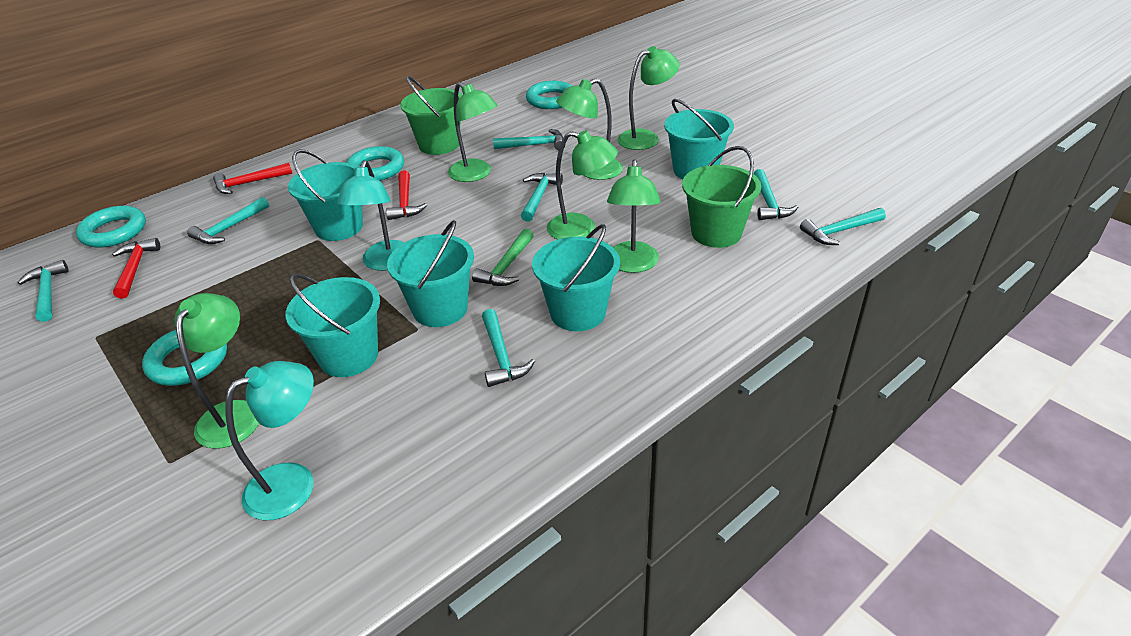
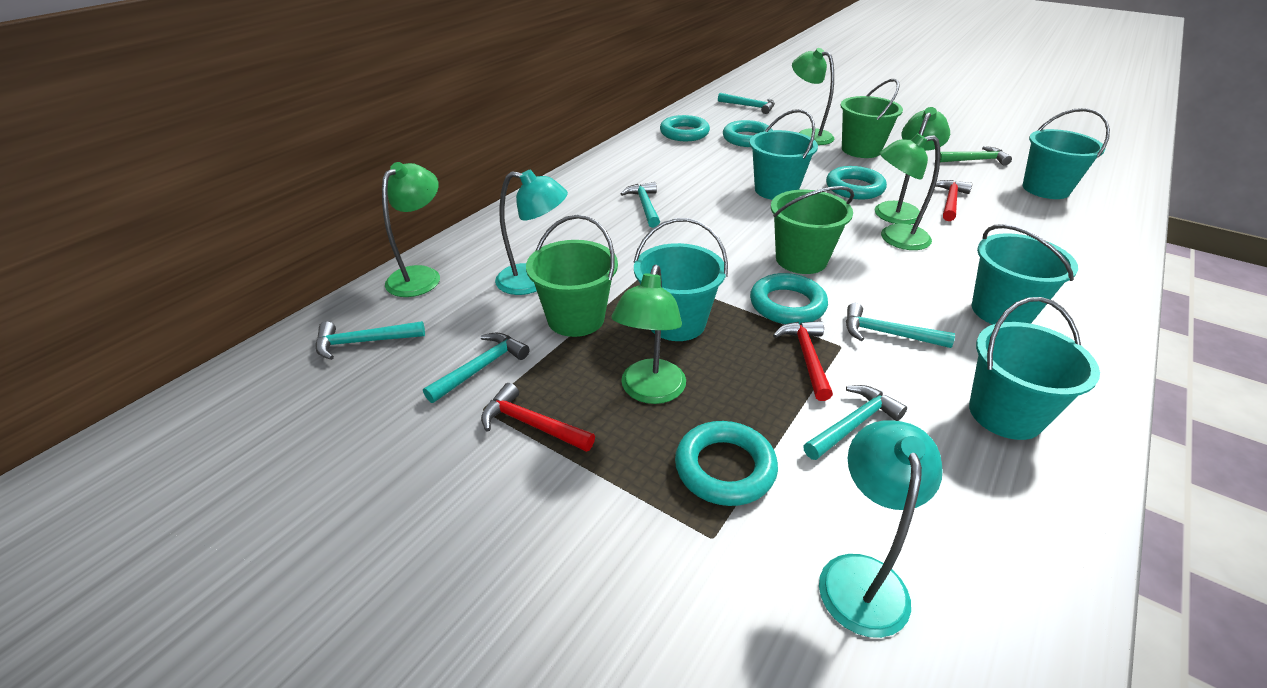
green bucket: 2 -> 3
green lamp: 6 -> 5
turquoise hammer: 7 -> 6
turquoise ring: 4 -> 5

